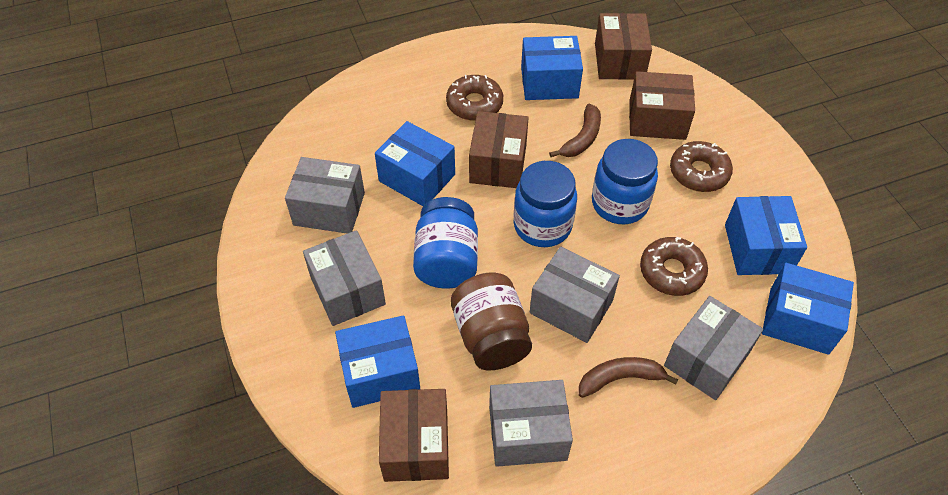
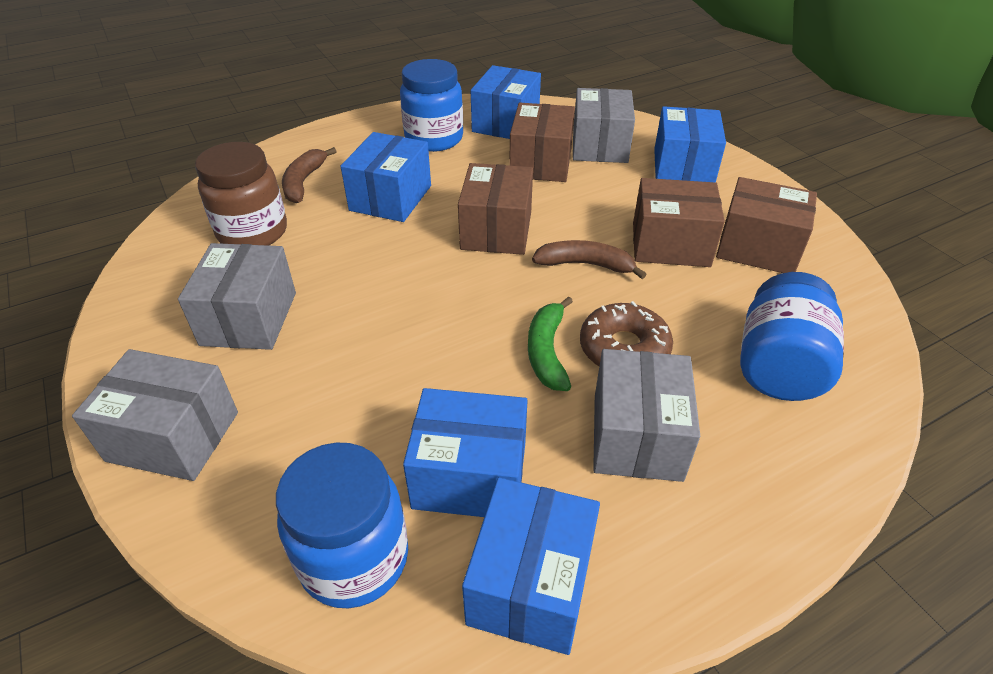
brown donut: 3 -> 1
green banana: 0 -> 1
grey box: 5 -> 4

